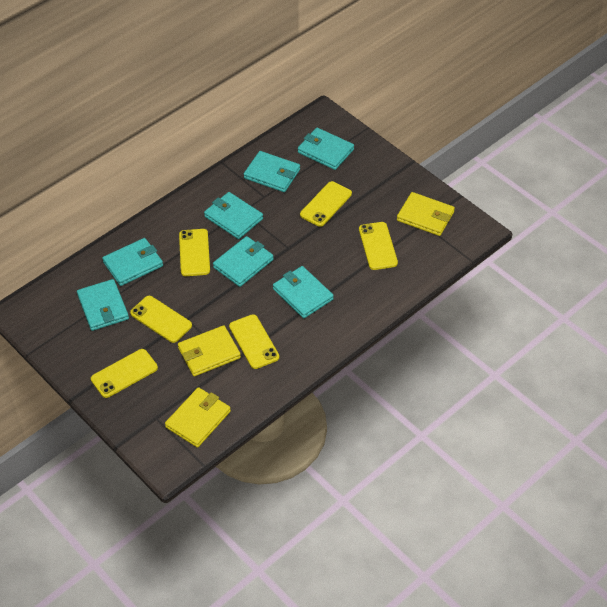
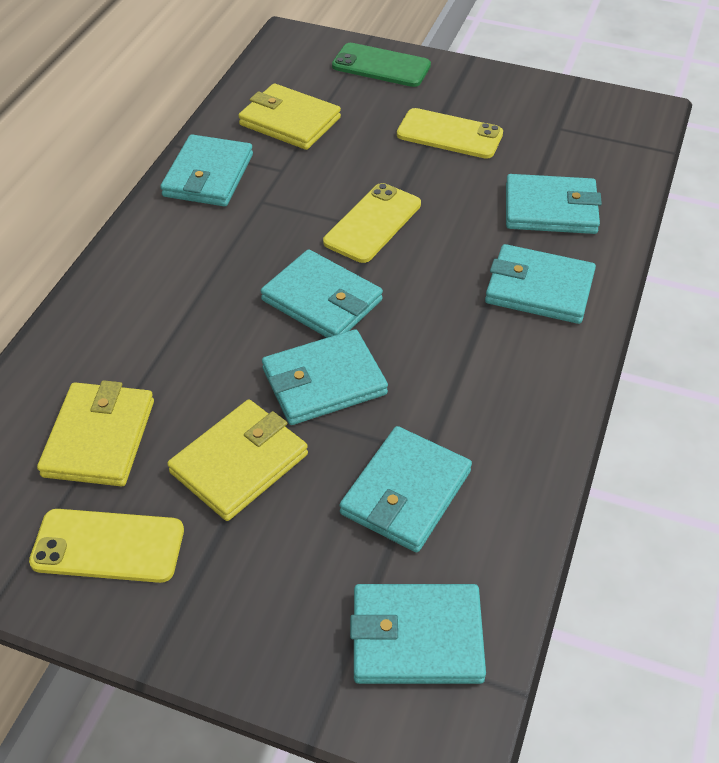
green phone: 0 -> 1
yellow phone: 6 -> 3

